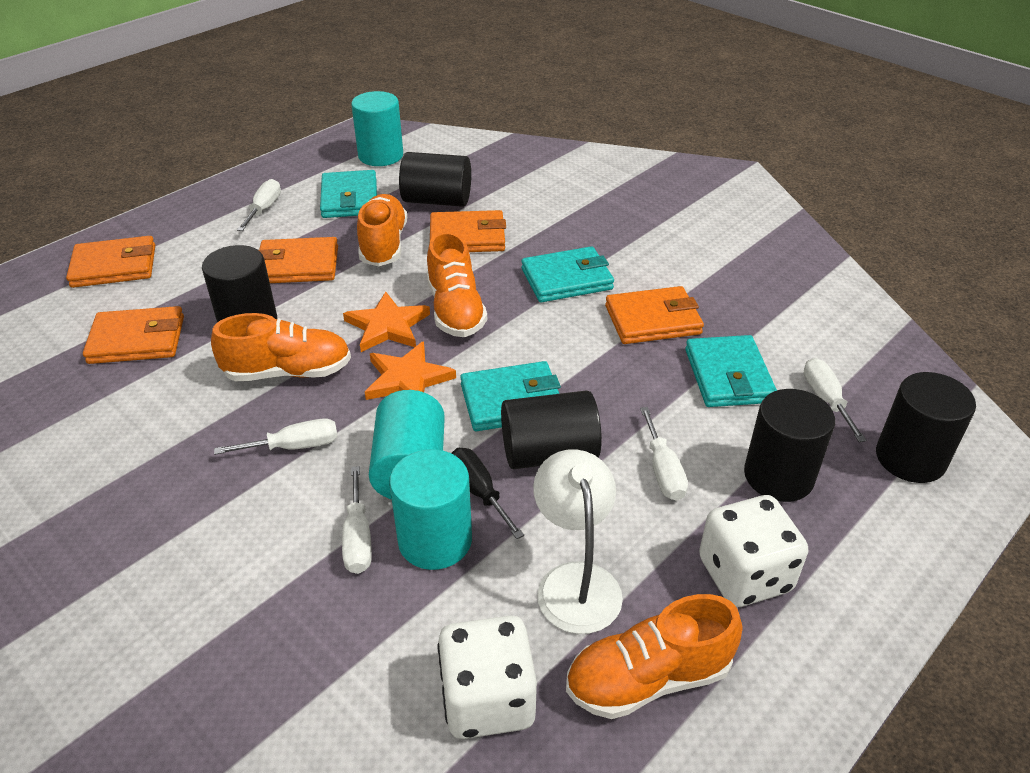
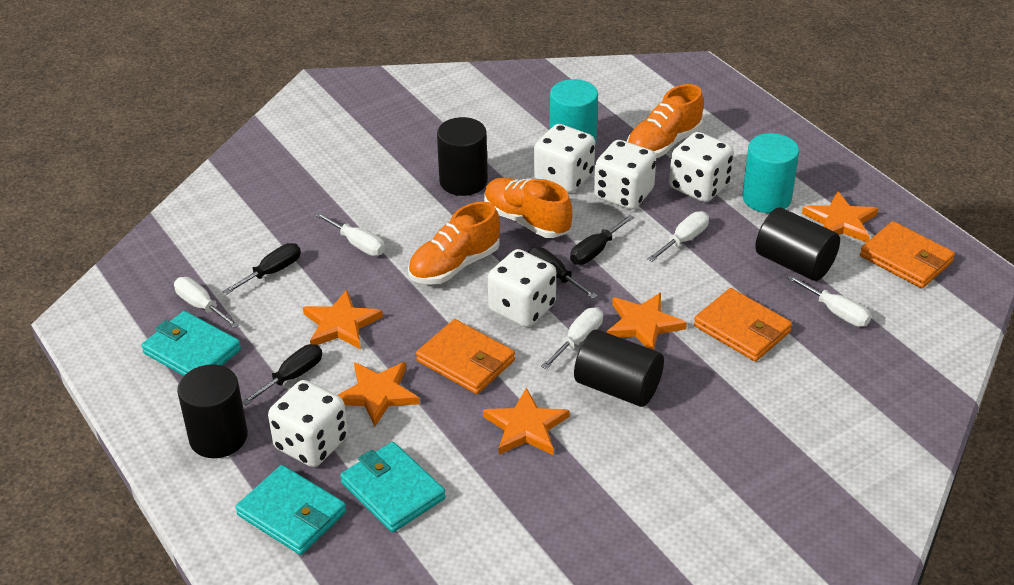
black cylinder: 5 -> 4
black screwdriver: 1 -> 4
orange shoe: 4 -> 3
orange star: 2 -> 5
orange wallet: 5 -> 3
turquoise cylinder: 3 -> 2
turquoise wallet: 4 -> 3
white dice: 2 -> 5
white lamp: 1 -> 0

